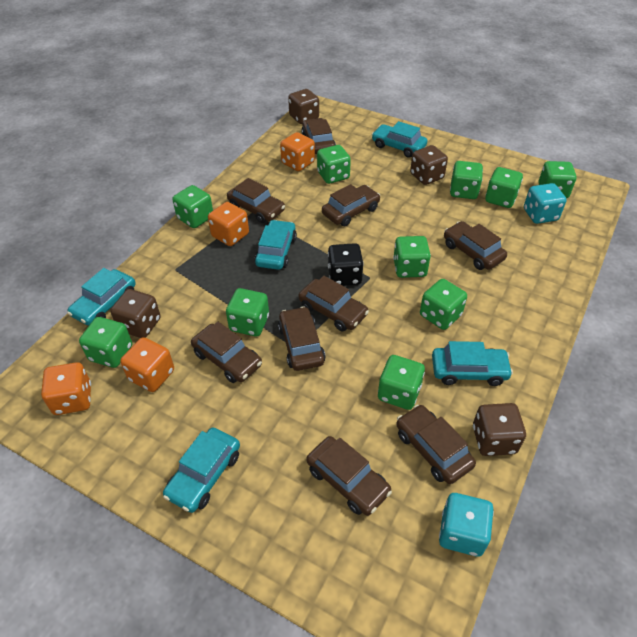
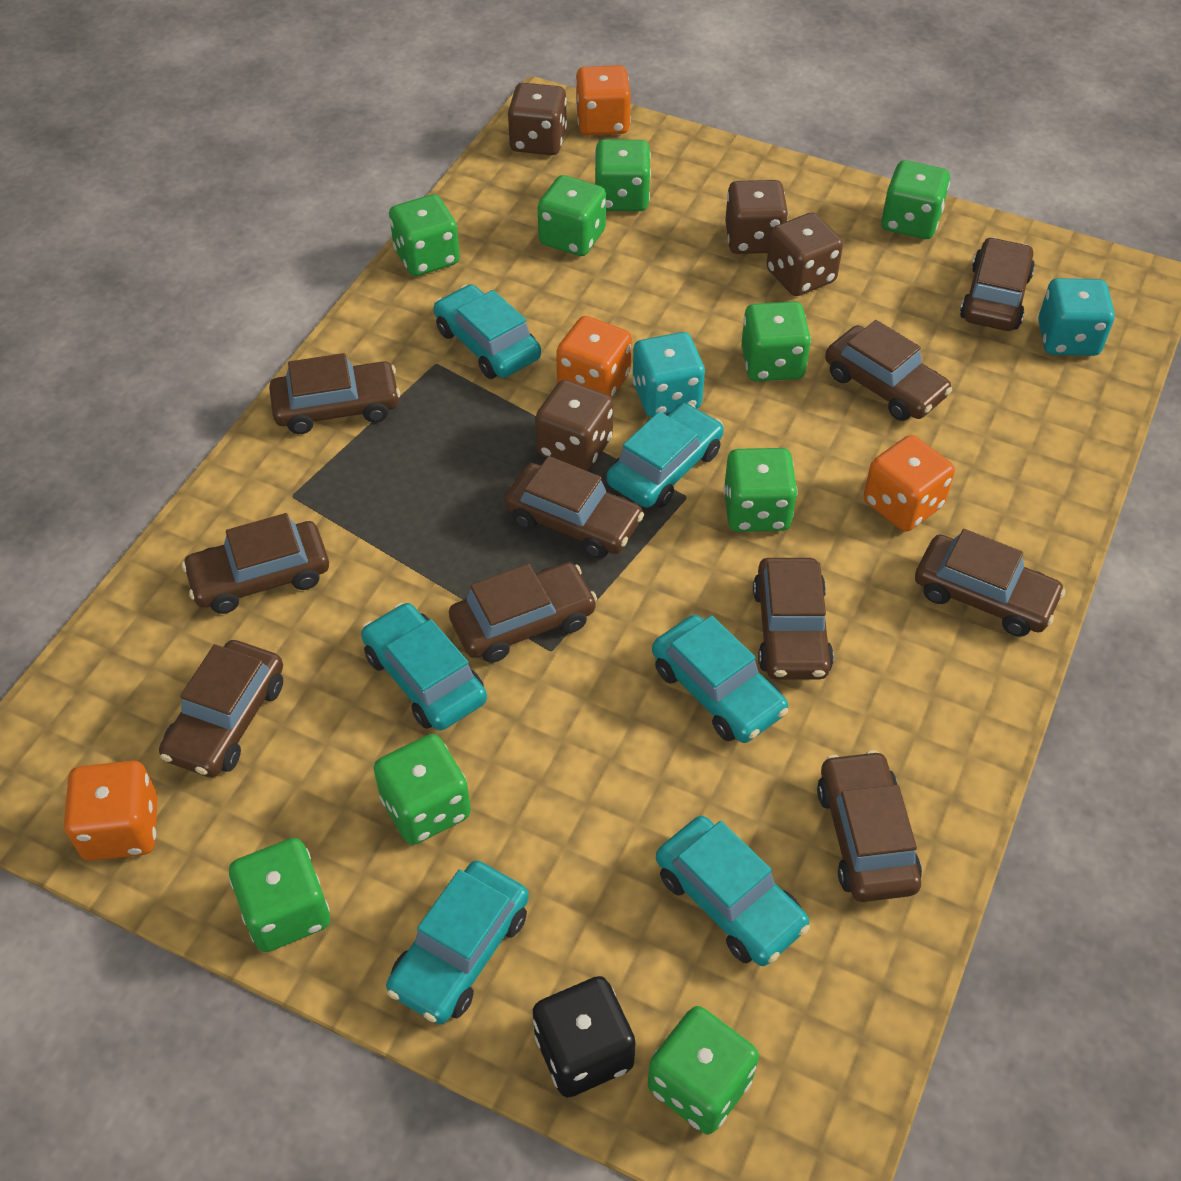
brown car: 9 -> 10
green dice: 10 -> 9
turquoise car: 5 -> 6

